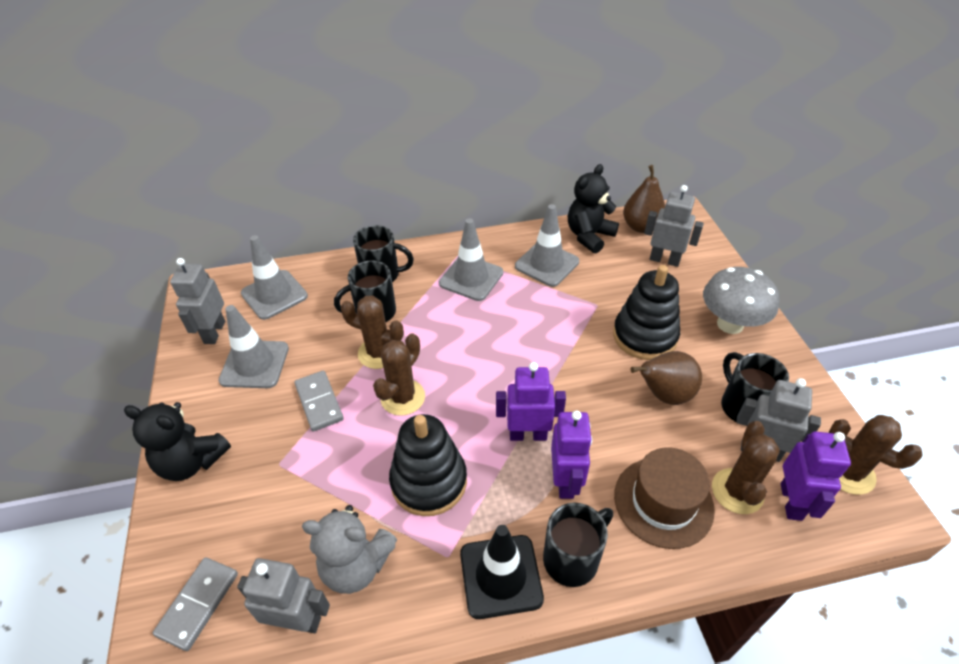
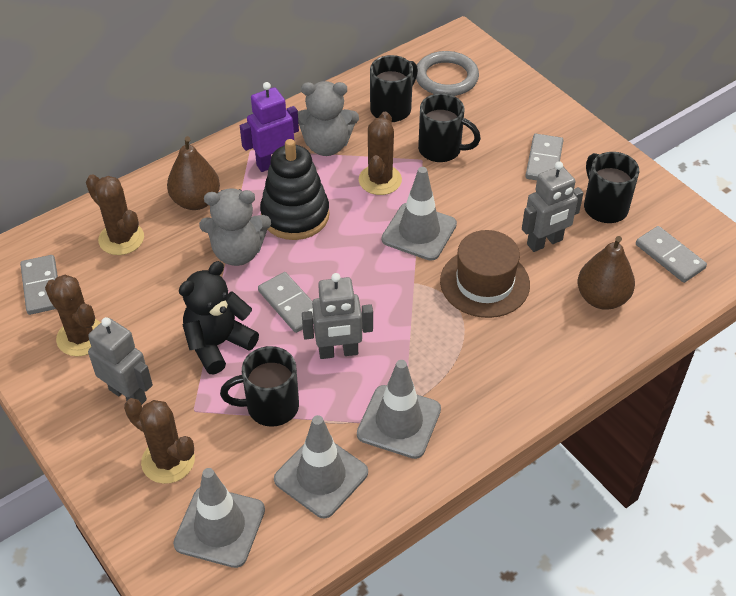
black stacking toy: 2 -> 1
black teddy bear: 2 -> 1
black traffic cone: 1 -> 0
grey domino: 2 -> 4
grey mushroom: 1 -> 0
grey ring: 0 -> 1
grey robot: 4 -> 3
grey teddy bear: 1 -> 2
purple robot: 3 -> 1

